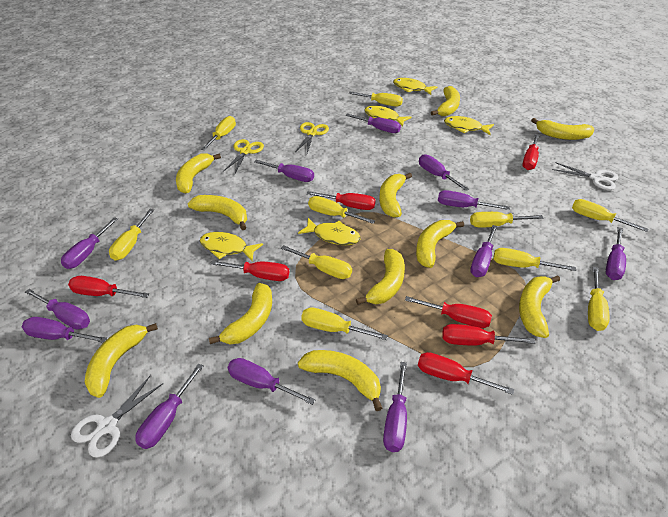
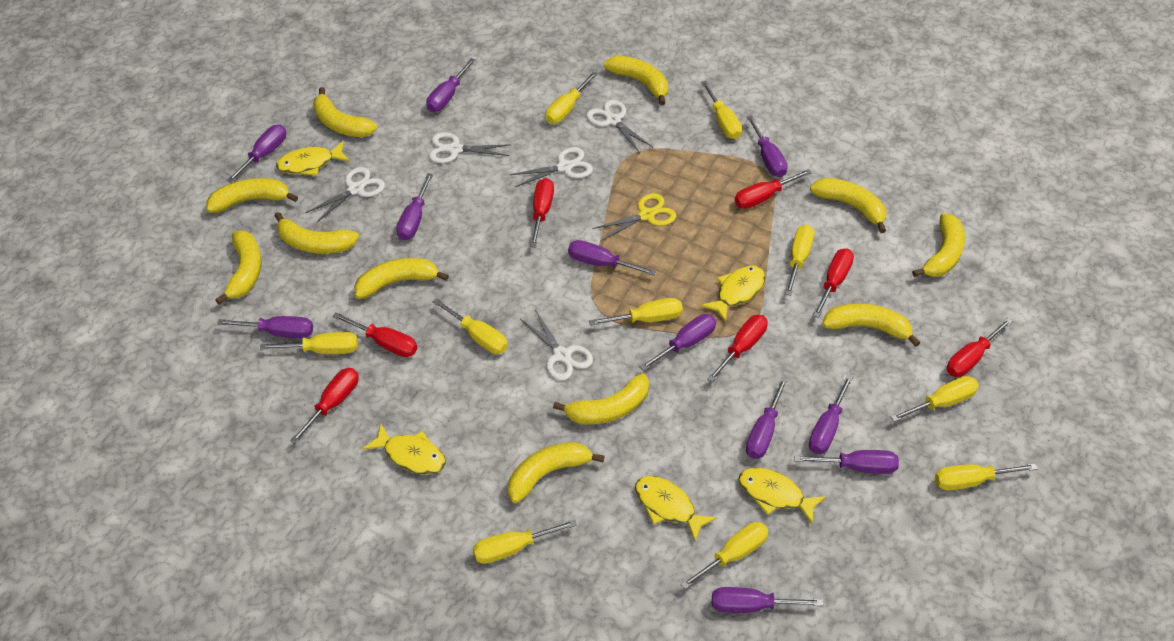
purple screwdriver: 12 -> 11
white scissors: 2 -> 5
yellow scissors: 2 -> 1

